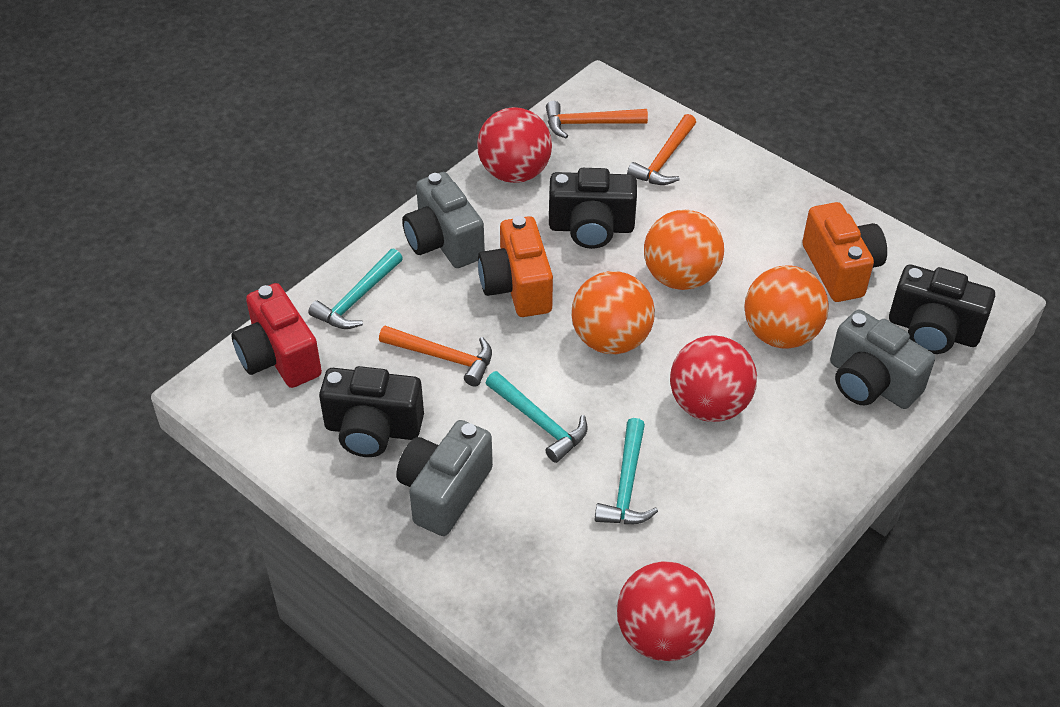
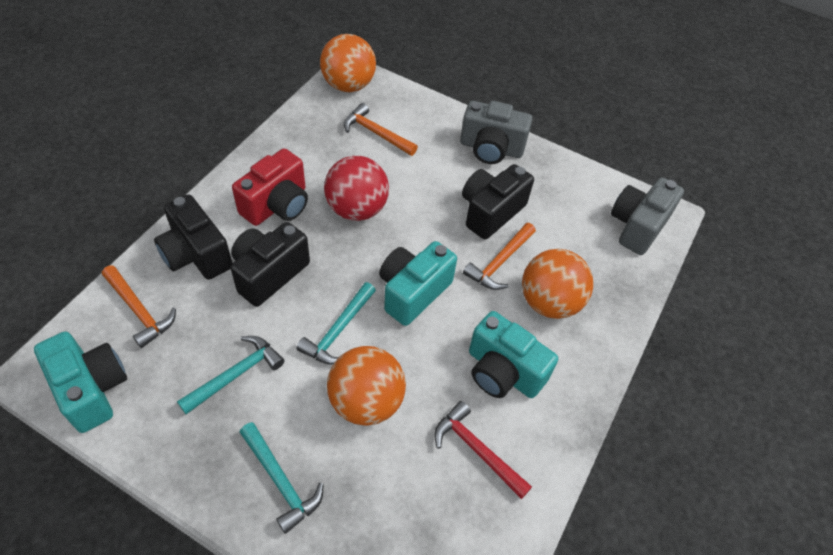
grey camera: 3 -> 2
orange camera: 2 -> 0
red ball: 3 -> 1
red hammer: 0 -> 1
turquoise camera: 0 -> 3

